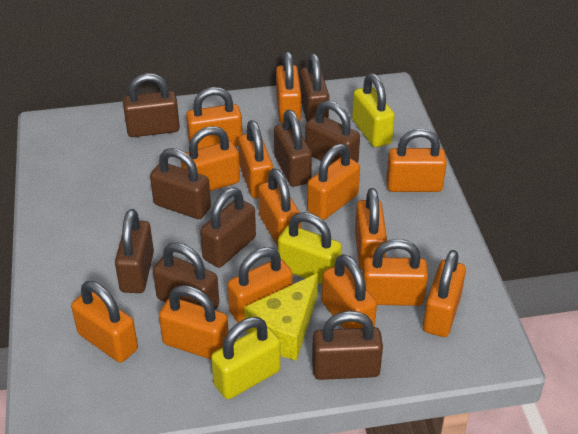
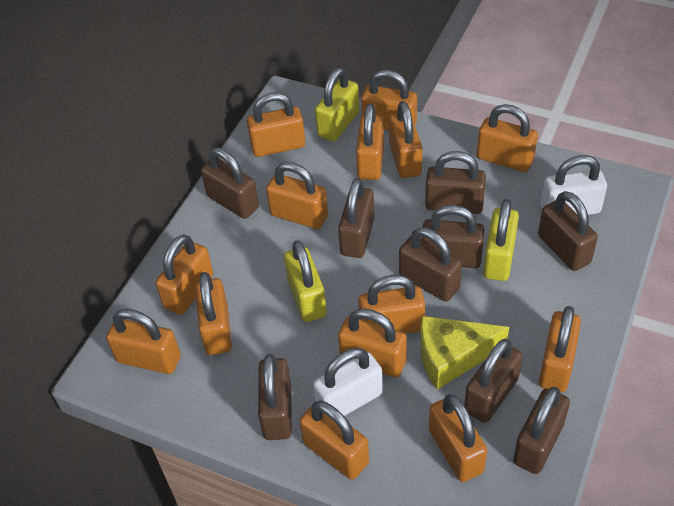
white padlock: 0 -> 2

